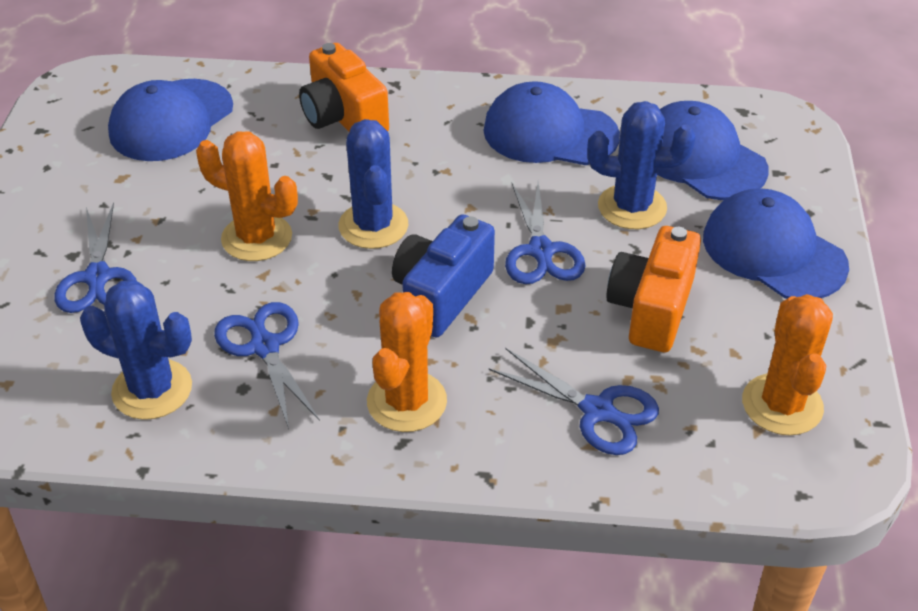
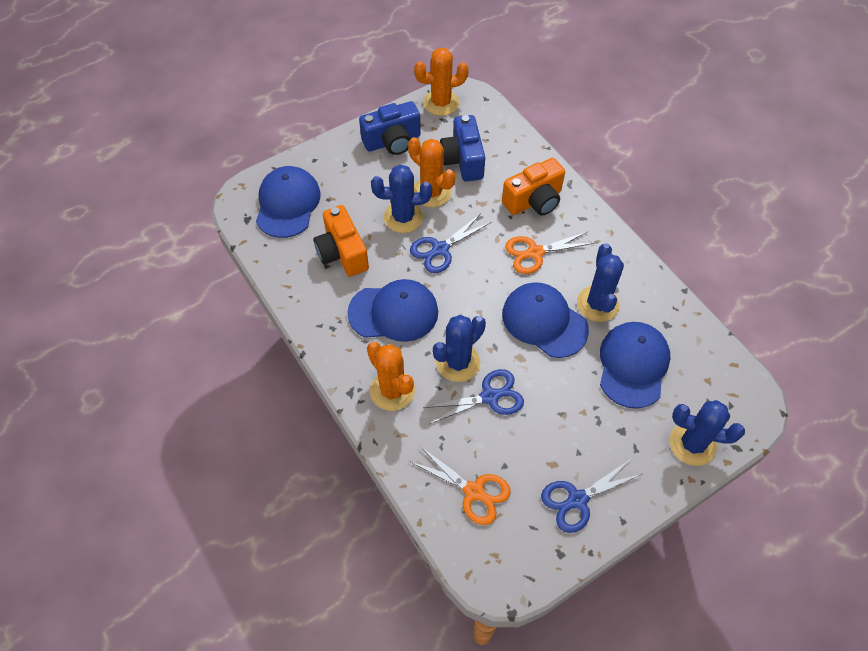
blue cactus: 3 -> 4
blue camera: 1 -> 2
blue scissors: 4 -> 3
orange scissors: 0 -> 2

